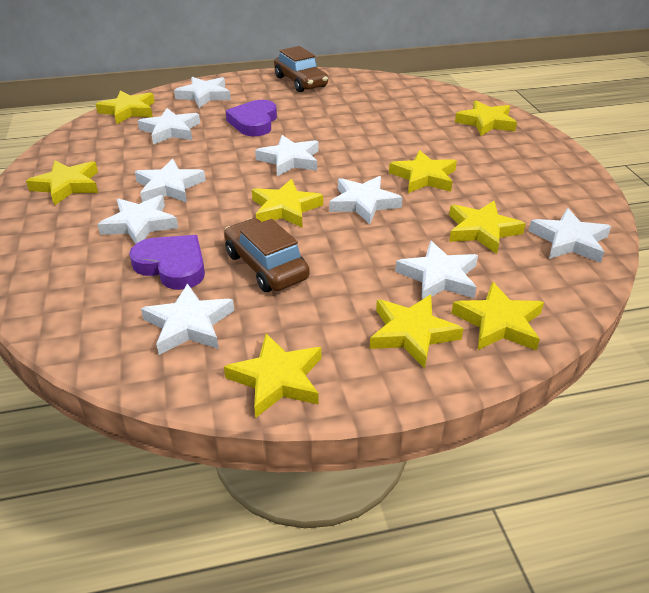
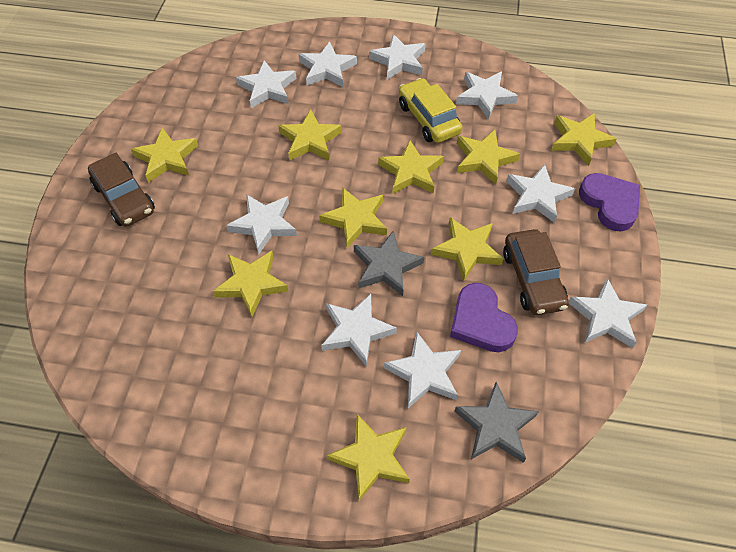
grey star: 0 -> 2
yellow car: 0 -> 1

